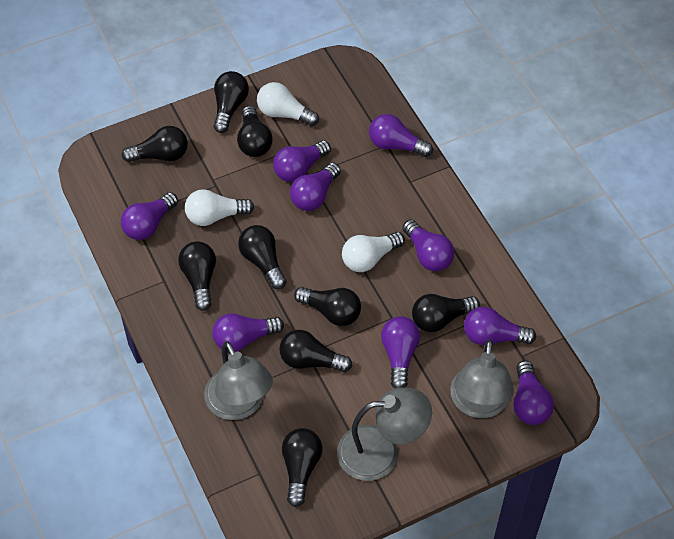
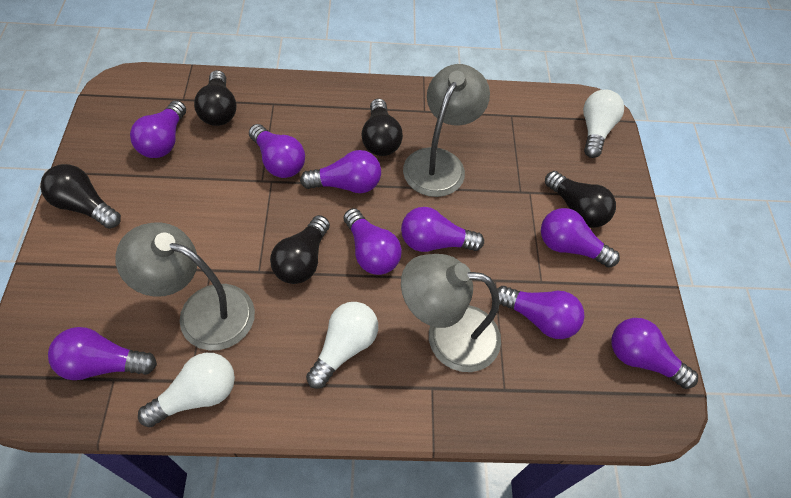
black light bulb: 9 -> 5

